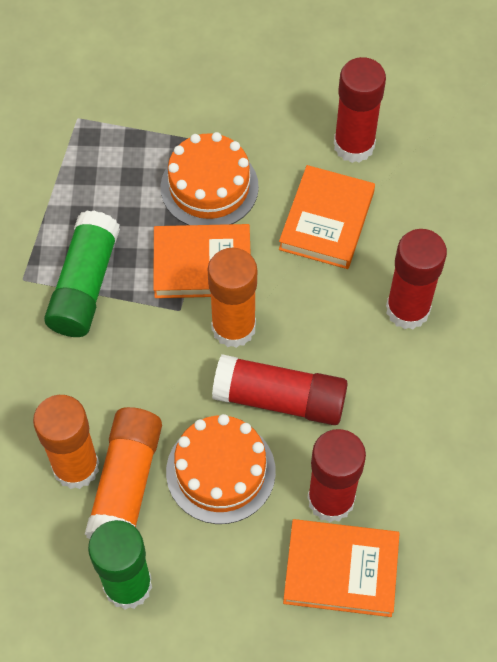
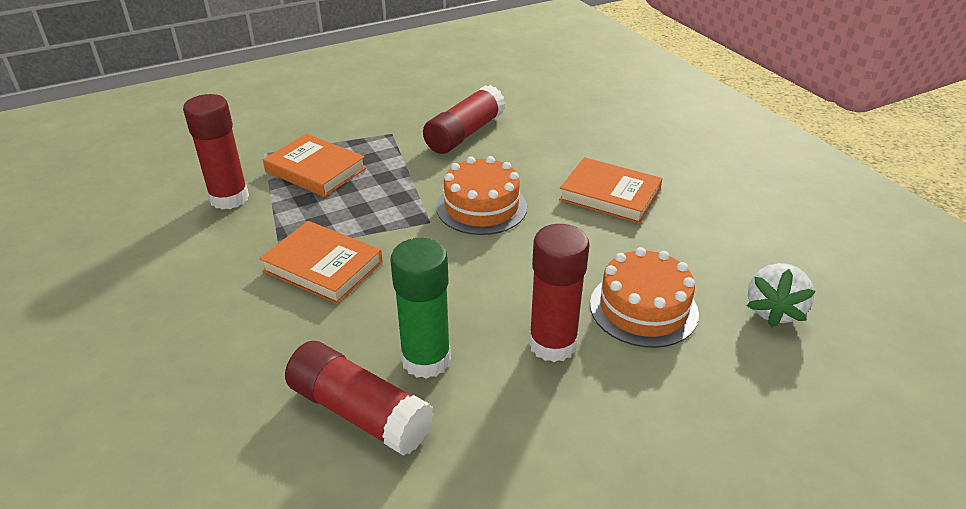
green glue stick: 2 -> 1
orange glue stick: 3 -> 0
white strawberry: 0 -> 1

